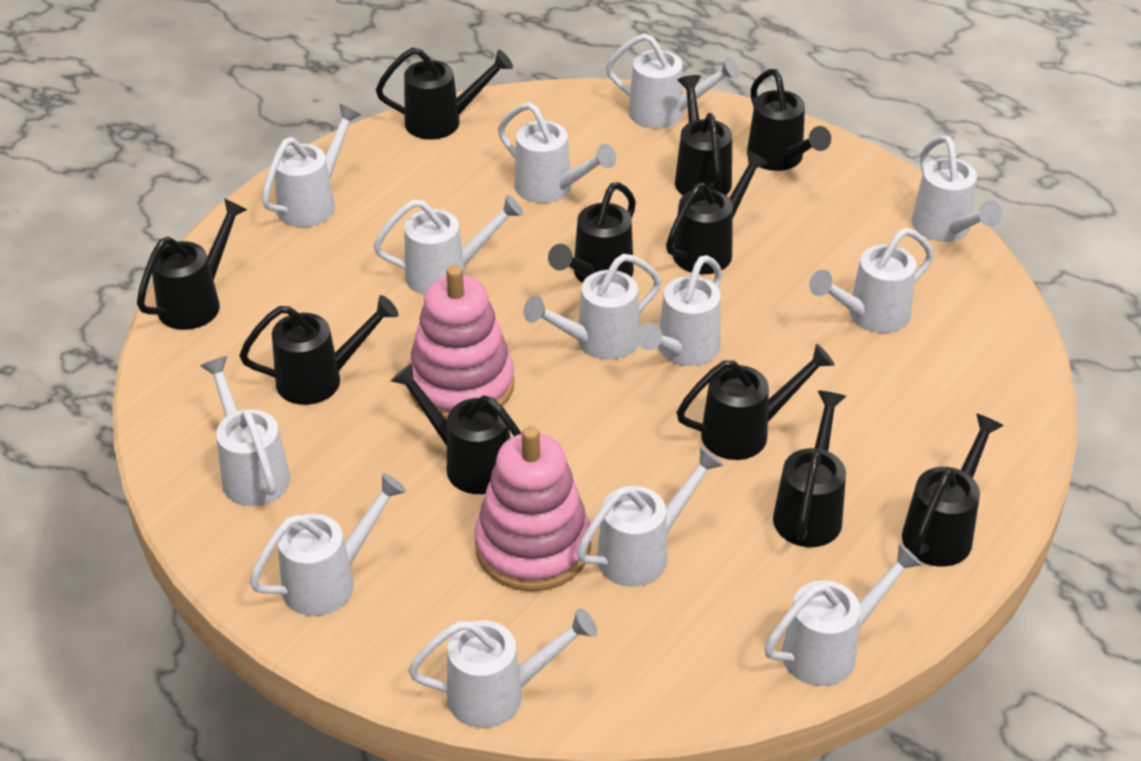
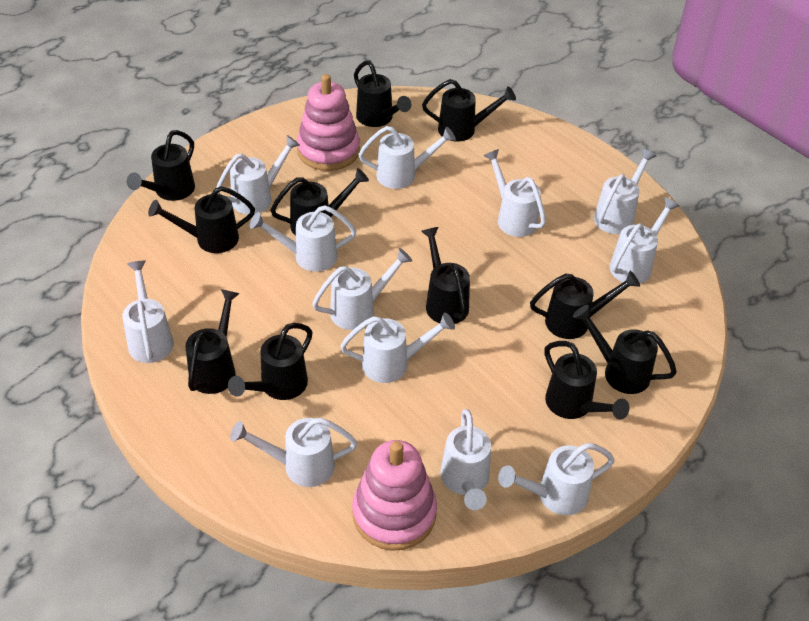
white watering can: 13 -> 12

